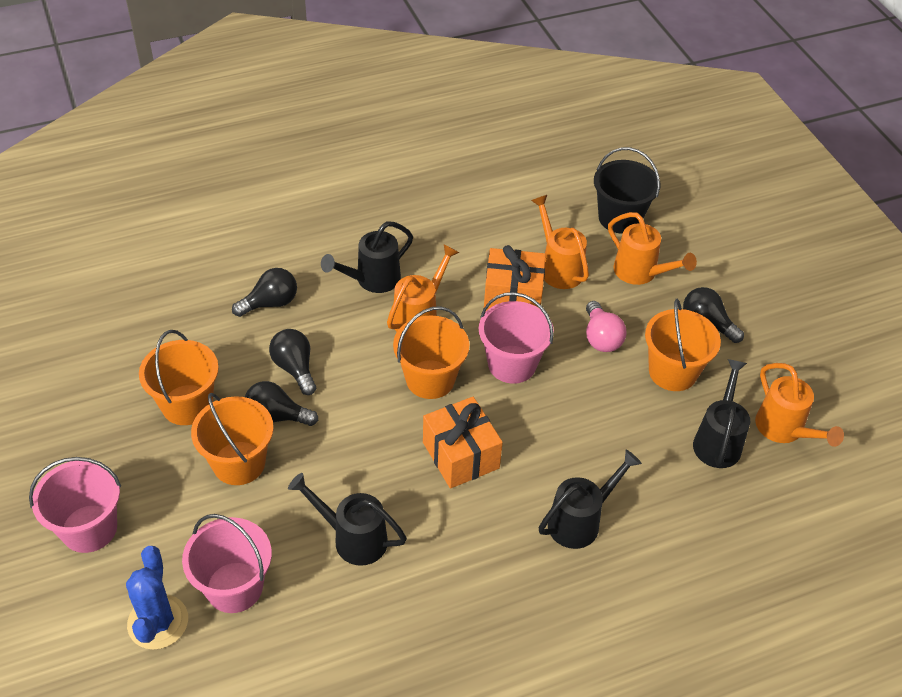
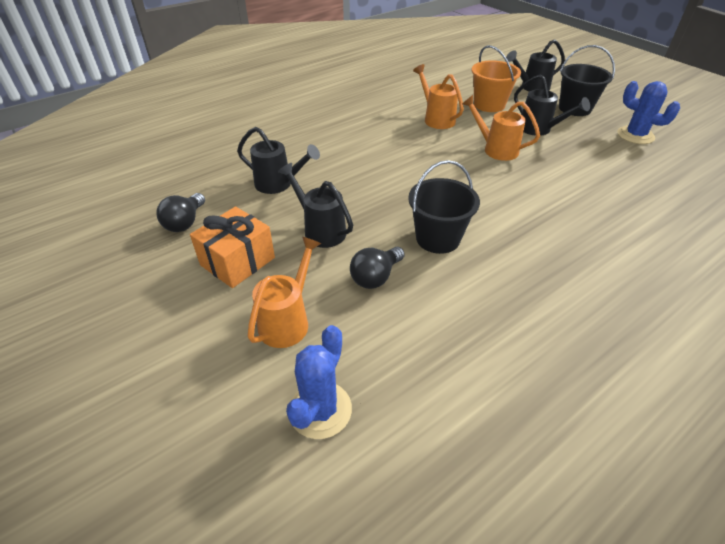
black bucket: 1 -> 2
black light bulb: 4 -> 2
blue cactus: 1 -> 2
orange bucket: 4 -> 1
orange gift: 2 -> 1
orange watering can: 4 -> 3
pink bucket: 3 -> 0
pink light bulb: 1 -> 0

